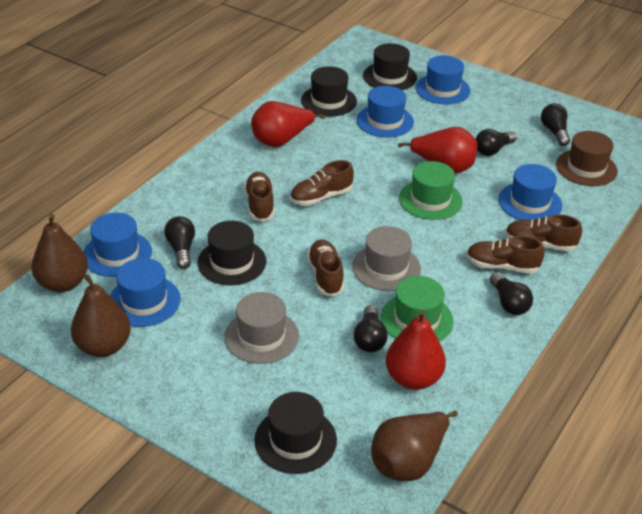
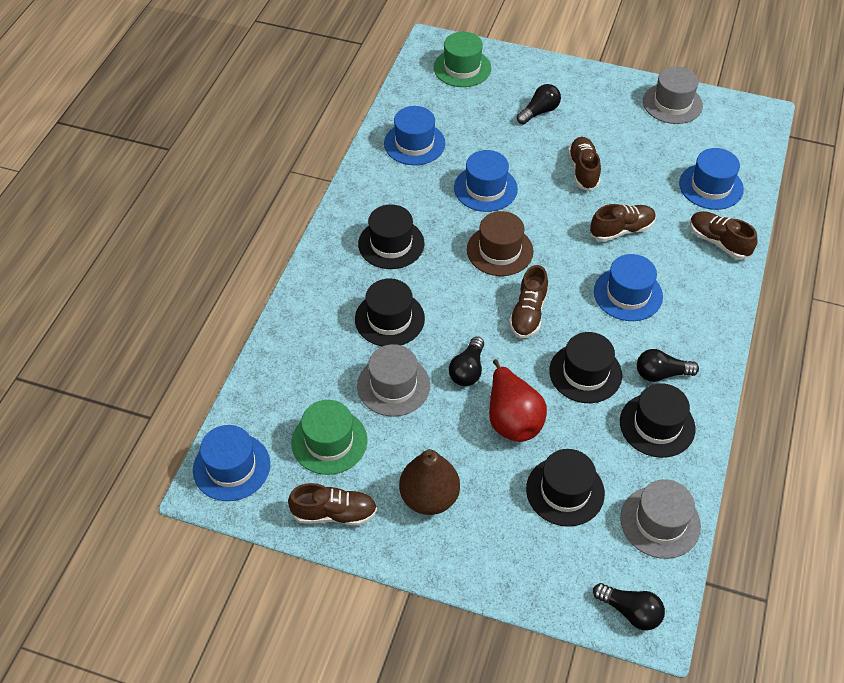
black hat: 4 -> 5
black light bulb: 5 -> 4
brown pear: 3 -> 1
grey hat: 2 -> 3
red pear: 3 -> 1

